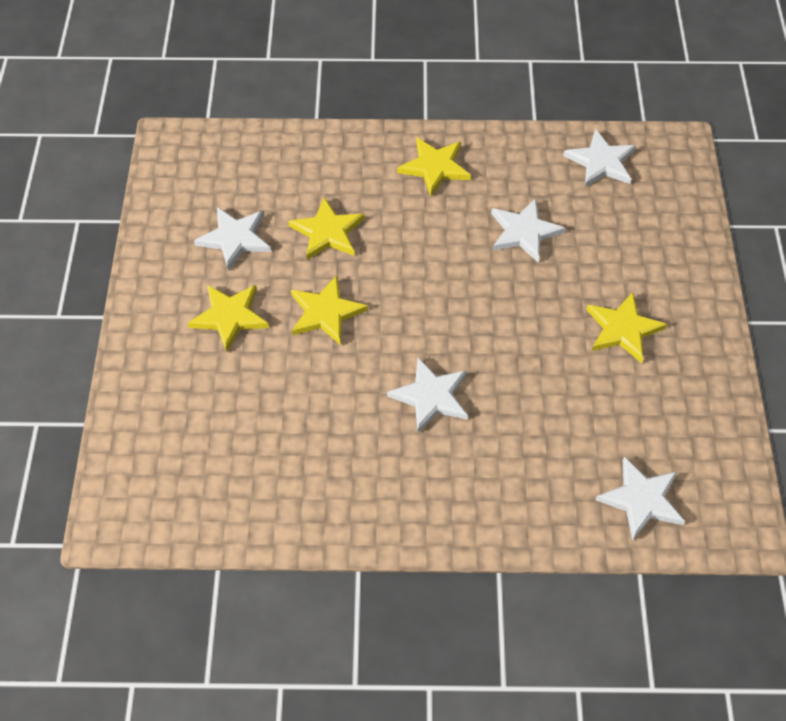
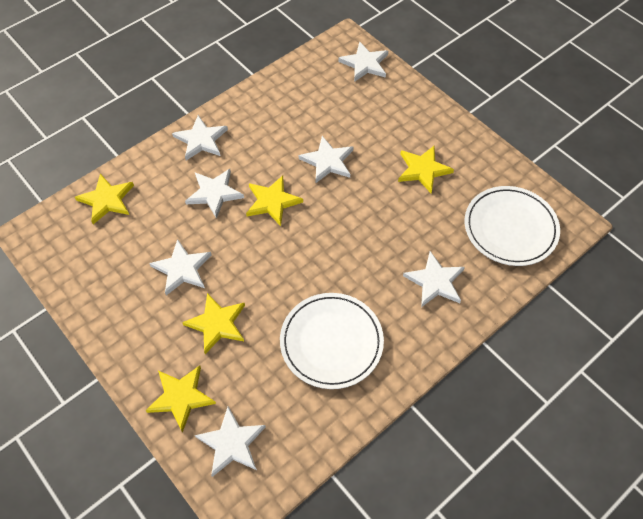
white plate: 0 -> 2
white star: 5 -> 7

